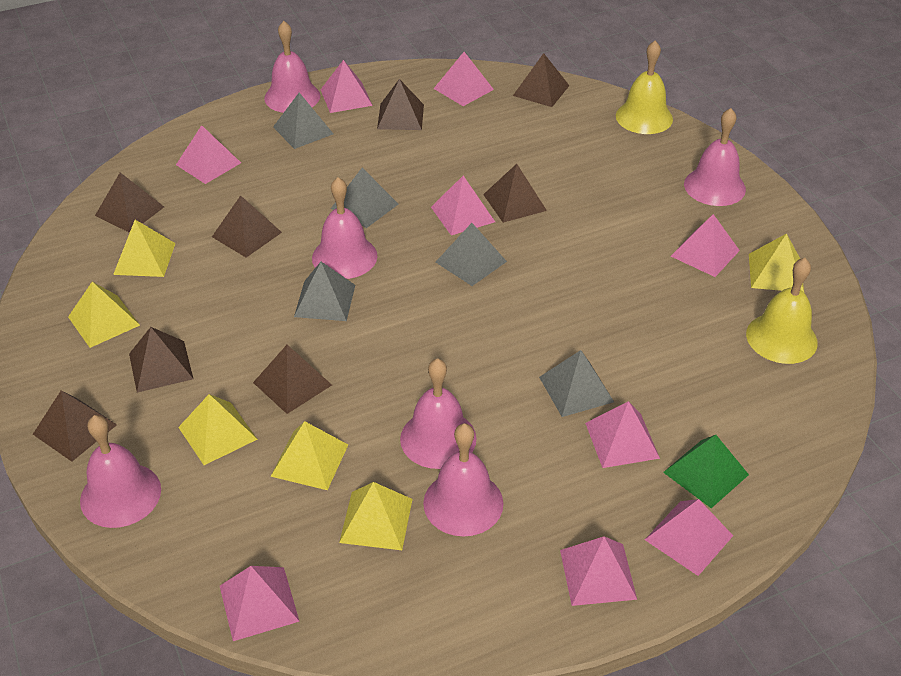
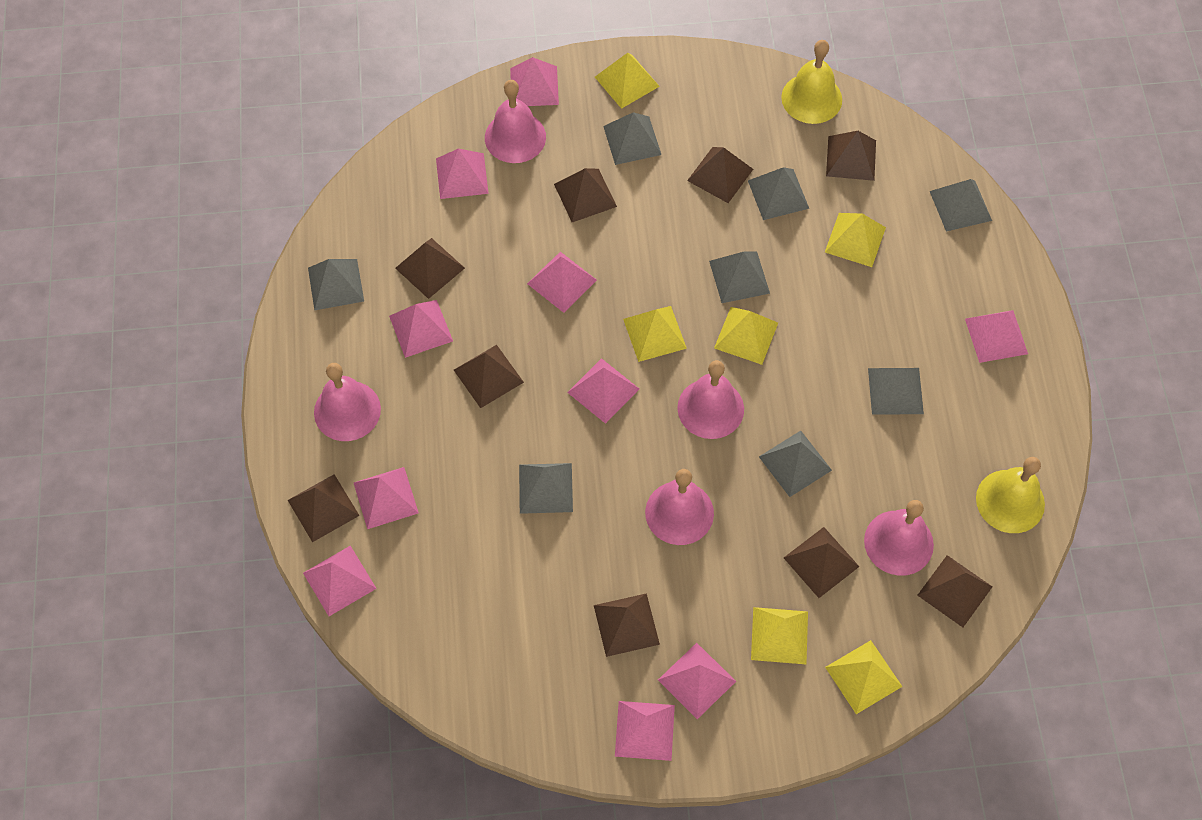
brown pyramid: 8 -> 9
green pyramid: 1 -> 0
grey pyramid: 5 -> 8
pink bell: 6 -> 5
pink pyramid: 9 -> 10

